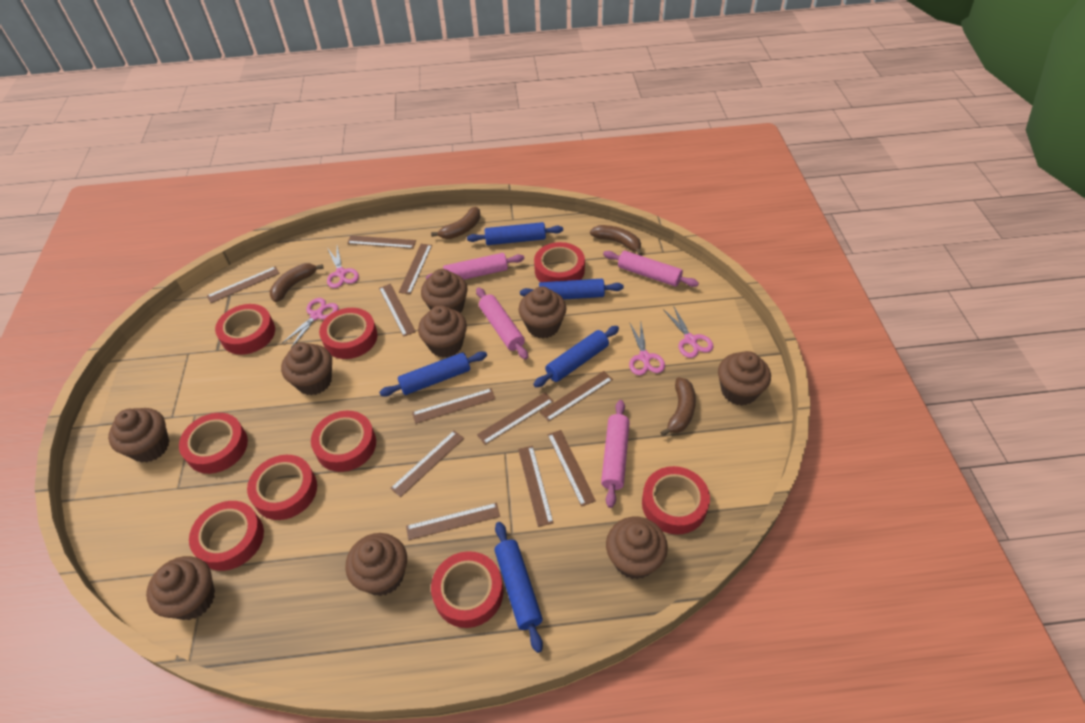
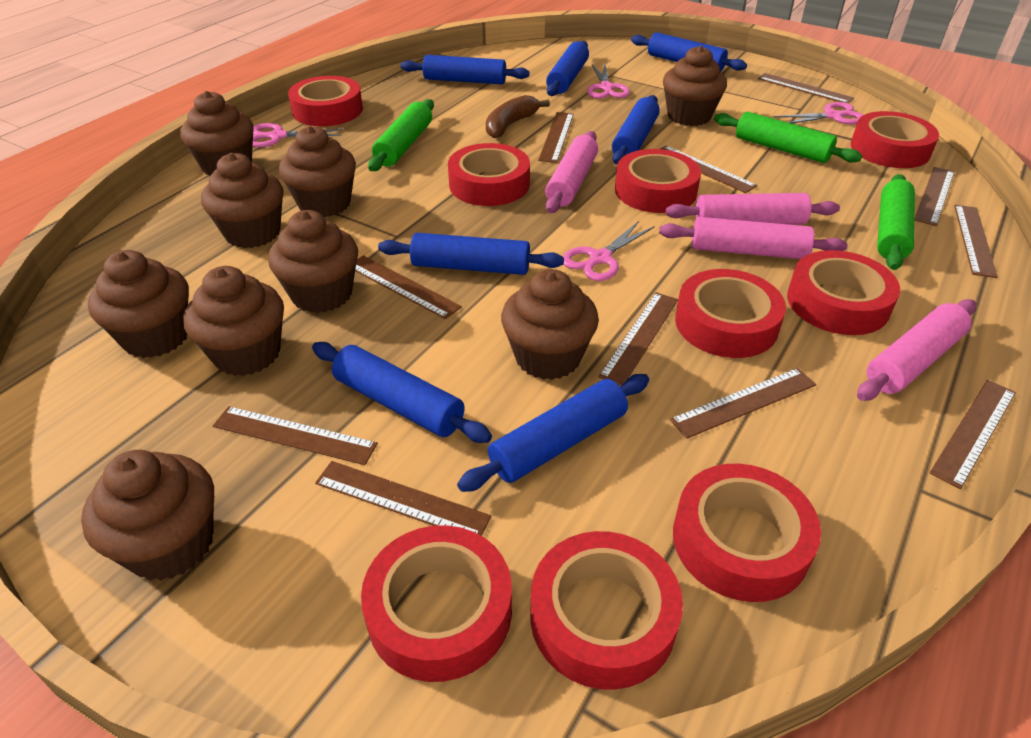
blue rolling pin: 5 -> 7
brown banana: 4 -> 1
green rolling pin: 0 -> 3

